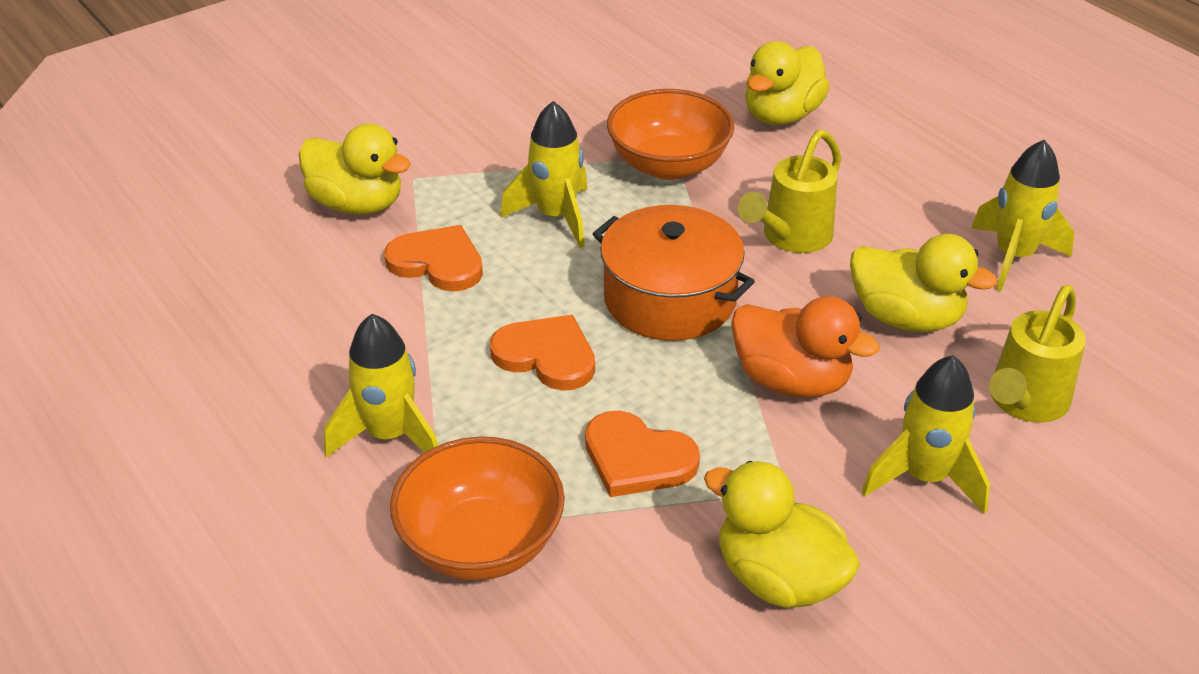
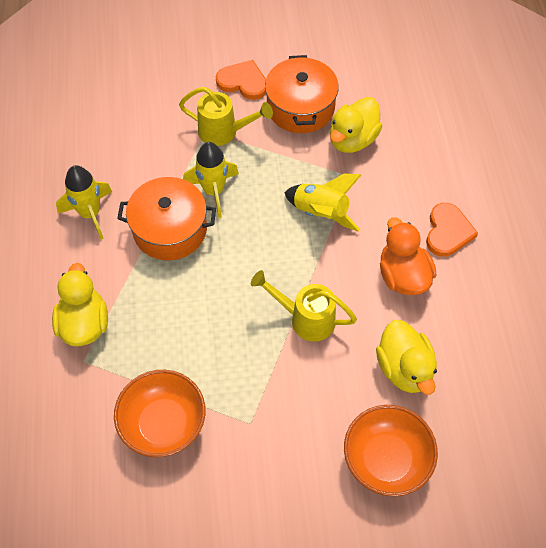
orange heart: 3 -> 2
orange pot: 1 -> 2
yellow duck: 4 -> 3
yellow rocket: 4 -> 3

